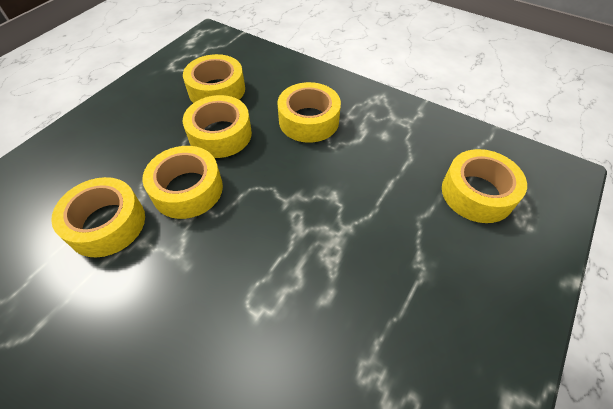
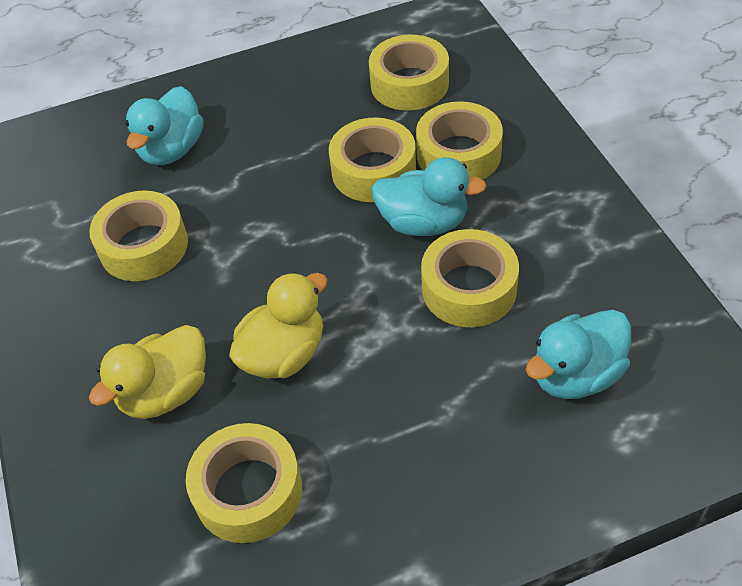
turquoise duck: 0 -> 3
yellow duck: 0 -> 2

